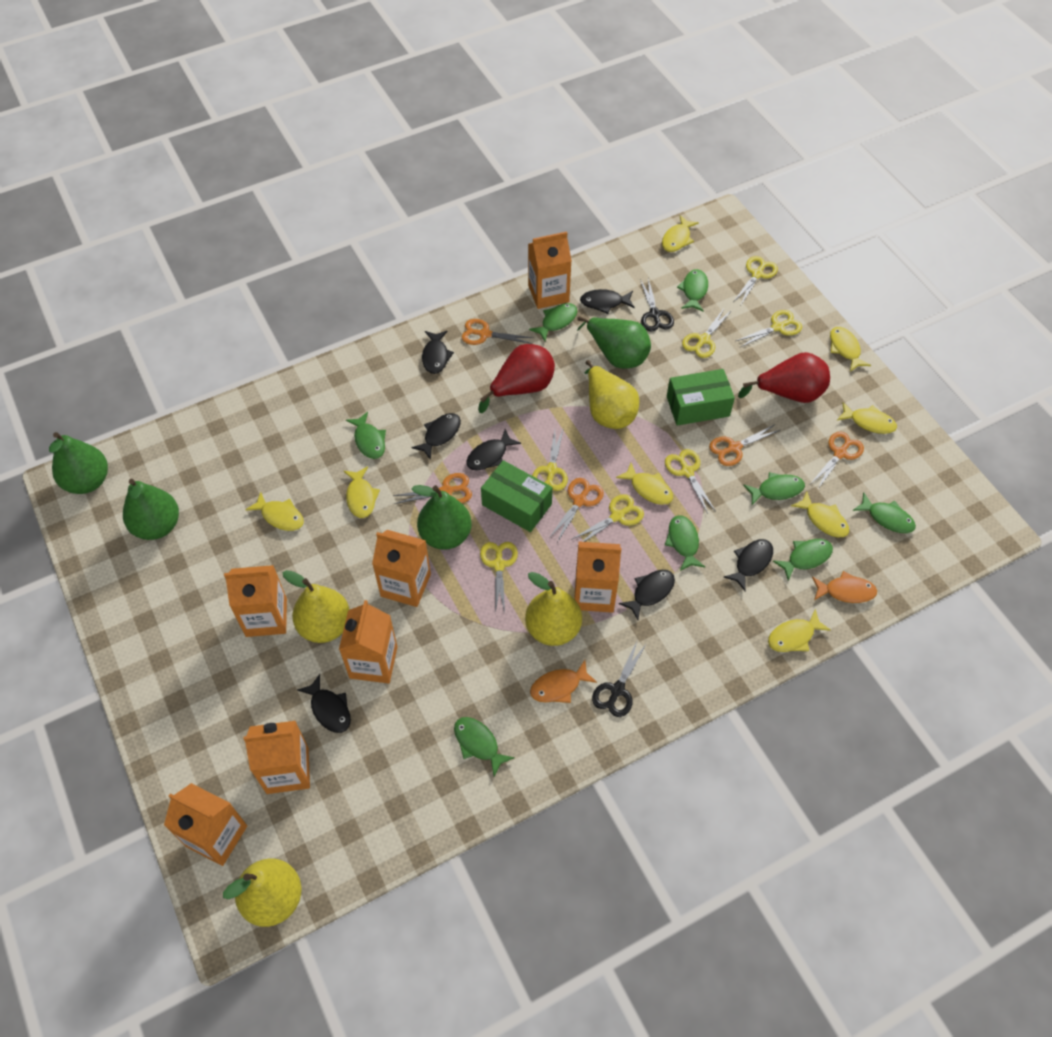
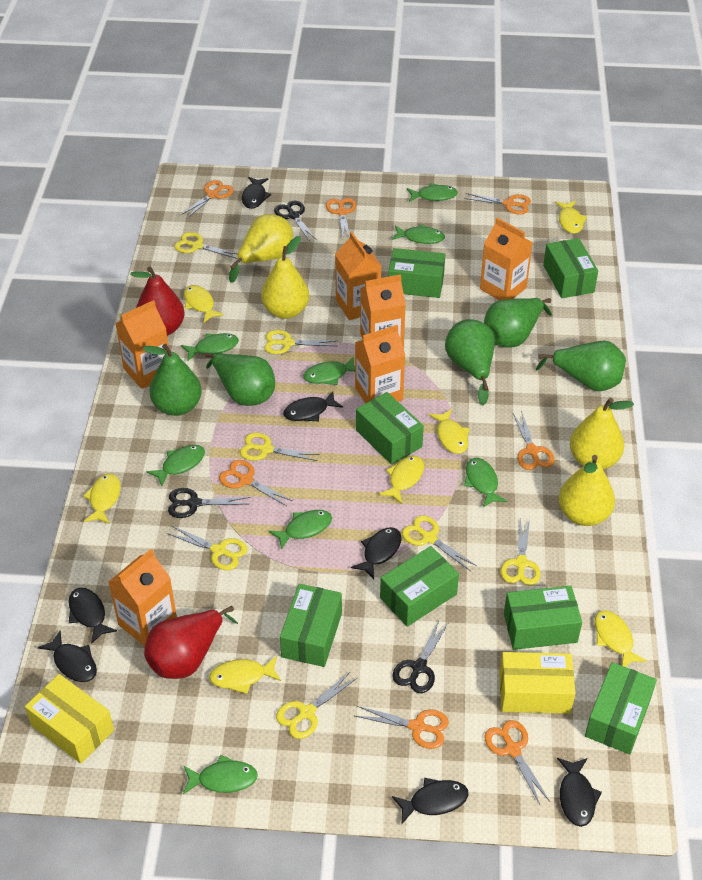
black scissors: 2 -> 3
green box: 2 -> 7
green pear: 4 -> 5
orange carton: 7 -> 6
orange fish: 2 -> 0
orange scissors: 5 -> 7
yellow box: 0 -> 2
yellow fish: 8 -> 7

